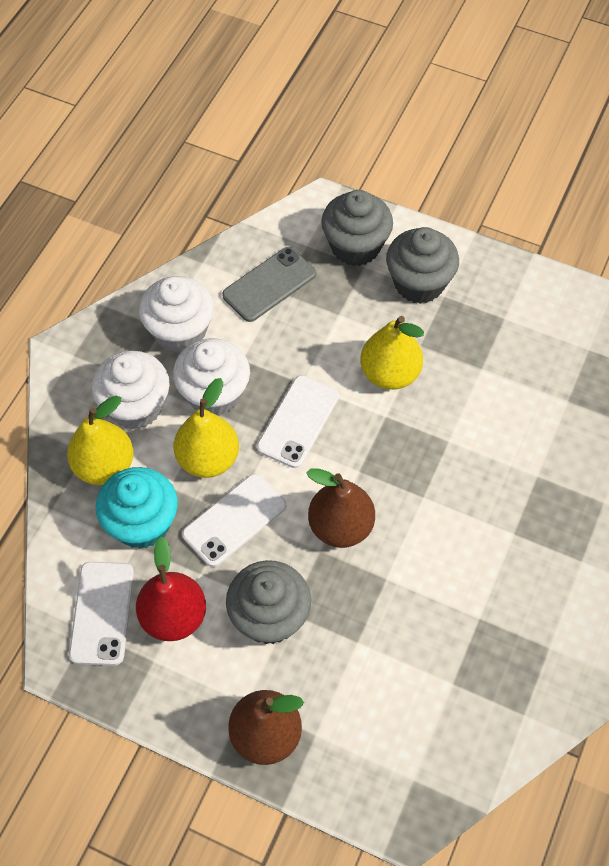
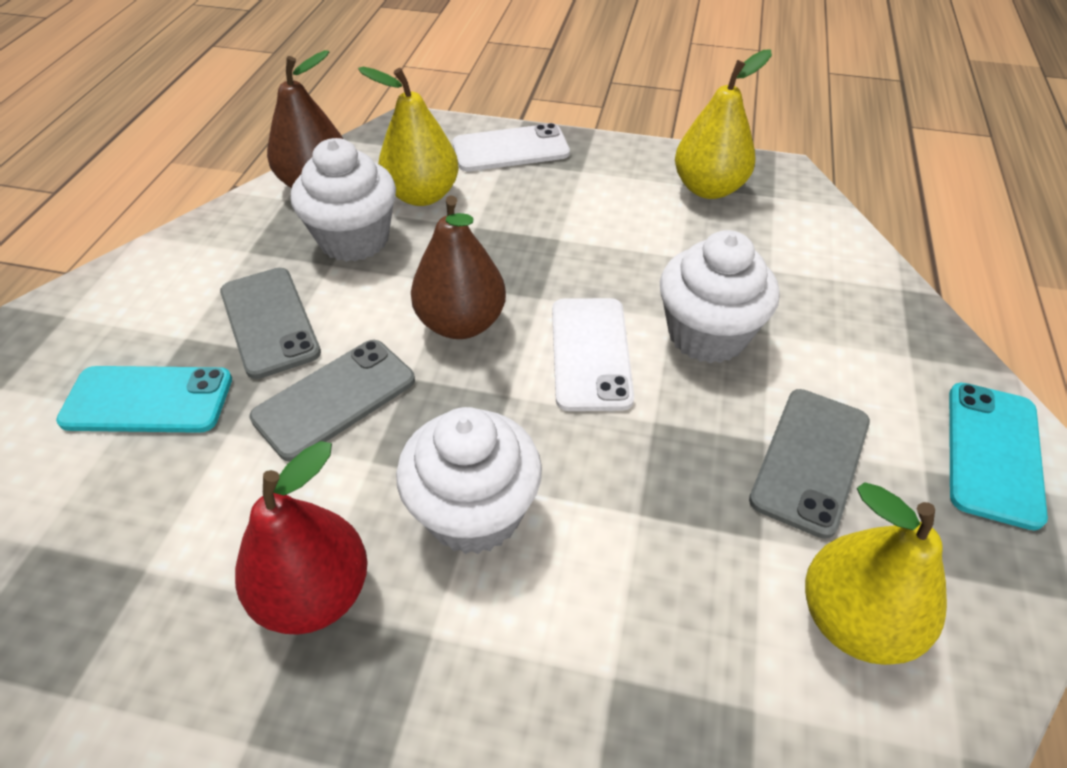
grey cupcake: 3 -> 0
grey phone: 1 -> 3
turquoise cupcake: 1 -> 0
turquoise phone: 0 -> 2
white phone: 3 -> 2

